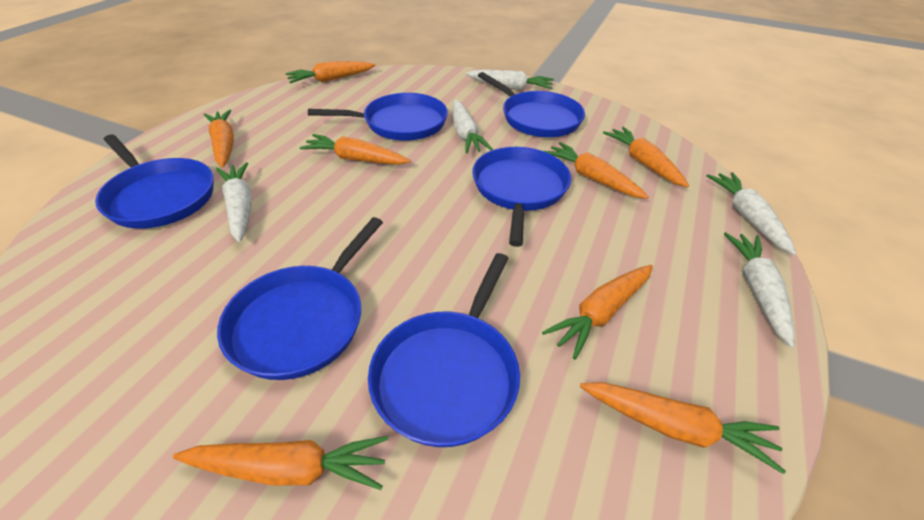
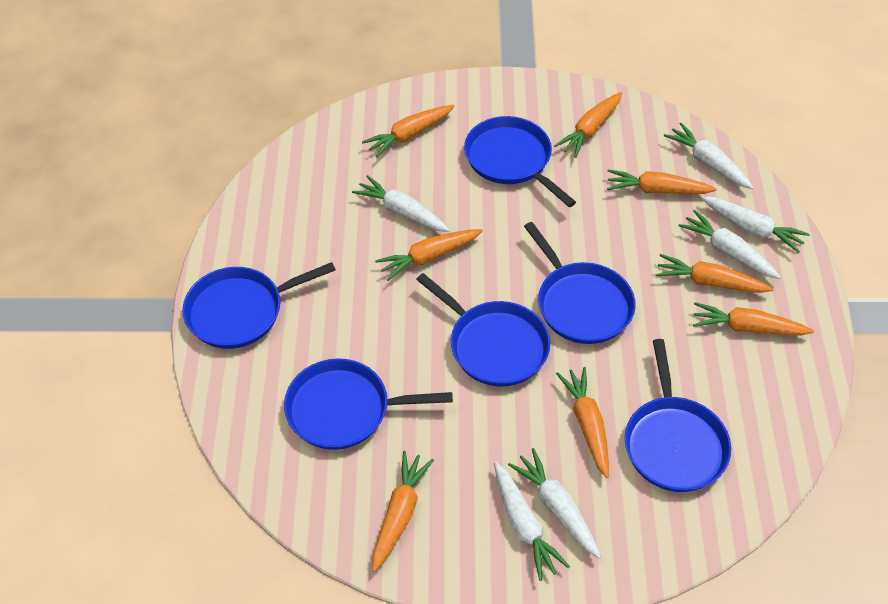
white carrot: 5 -> 6

